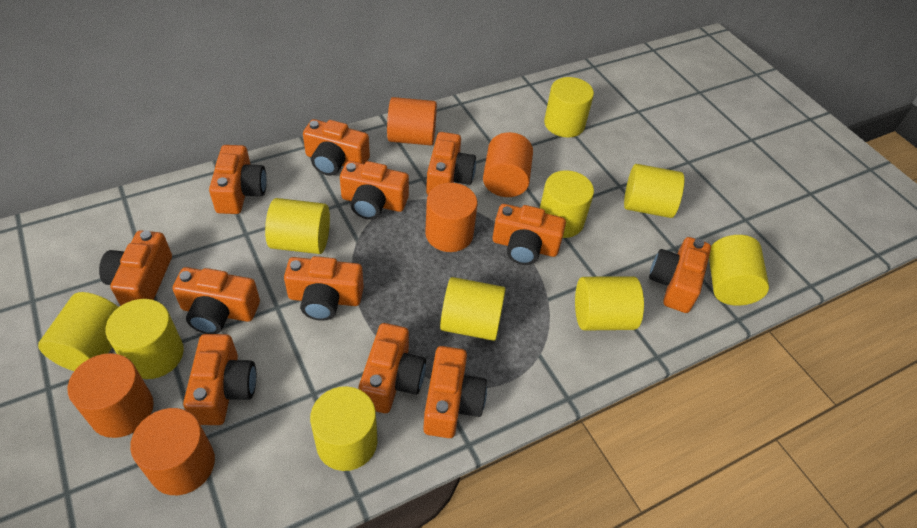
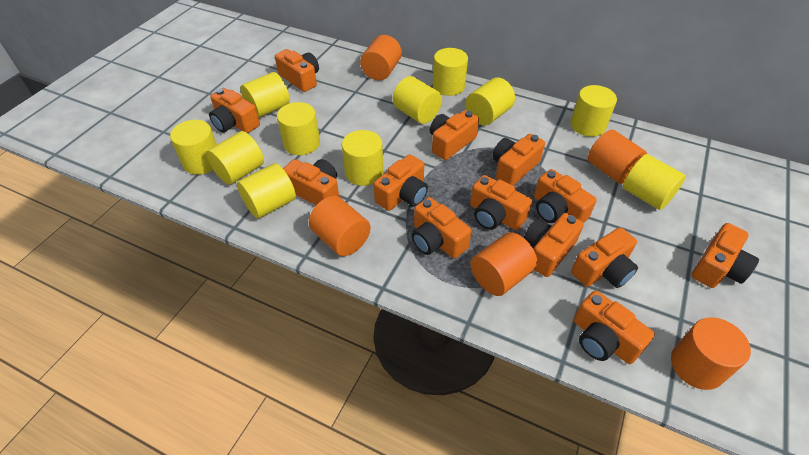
orange camera: 12 -> 13
yellow cylinder: 10 -> 11

